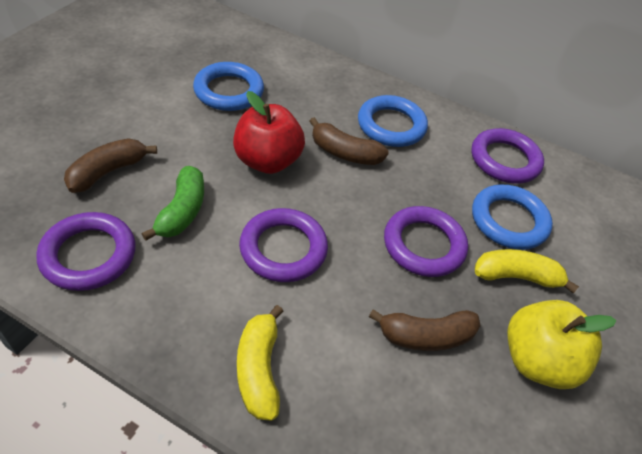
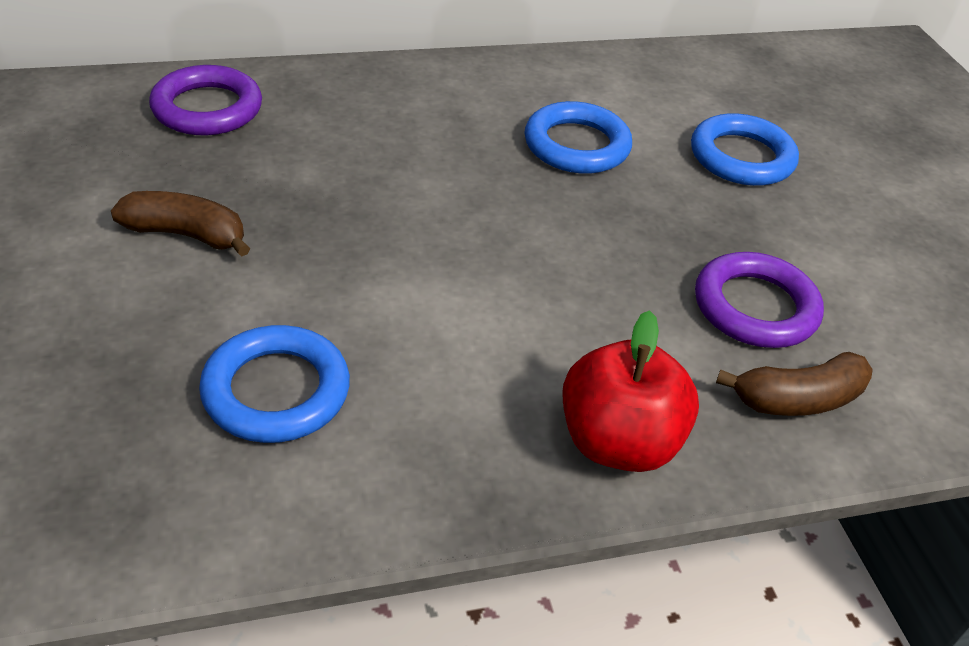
brown banana: 3 -> 2
green banana: 1 -> 0
purple ring: 4 -> 2
yellow apple: 1 -> 0
yellow banana: 2 -> 0

